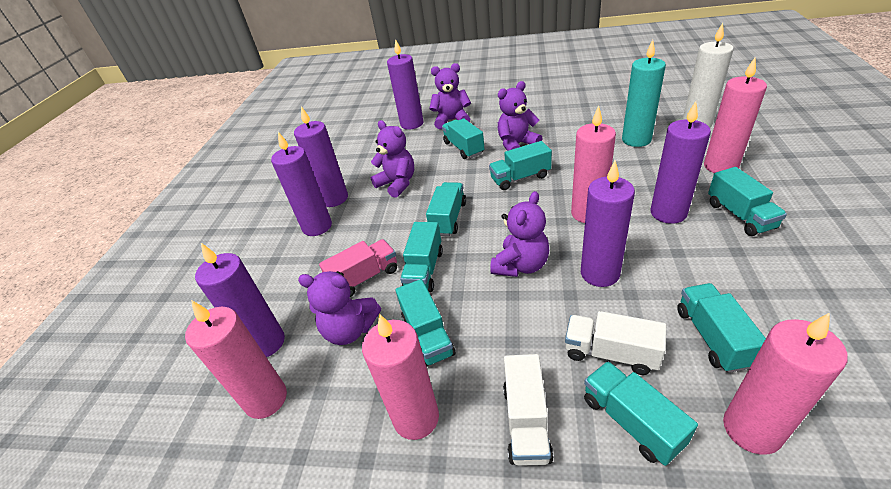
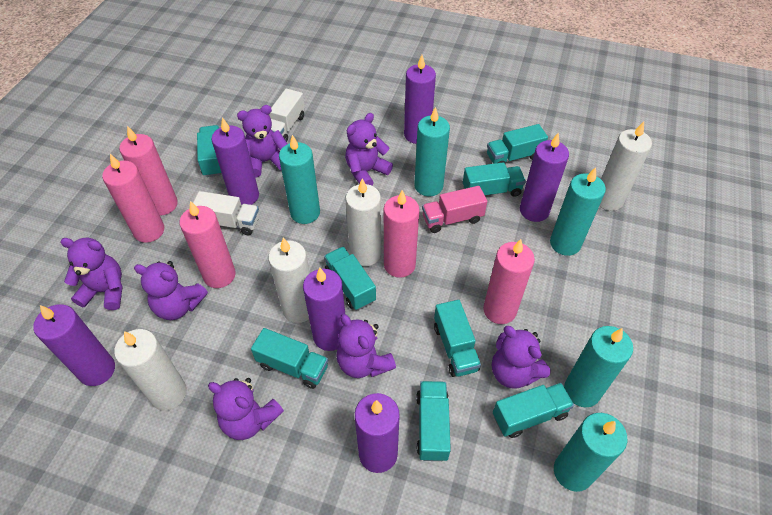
purple teddy bear: 5 -> 7
turquoise candle: 1 -> 5
white candle: 1 -> 4

